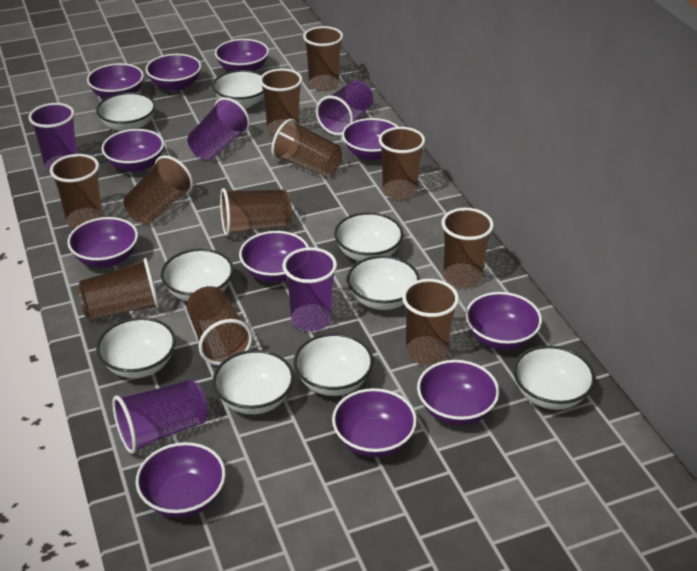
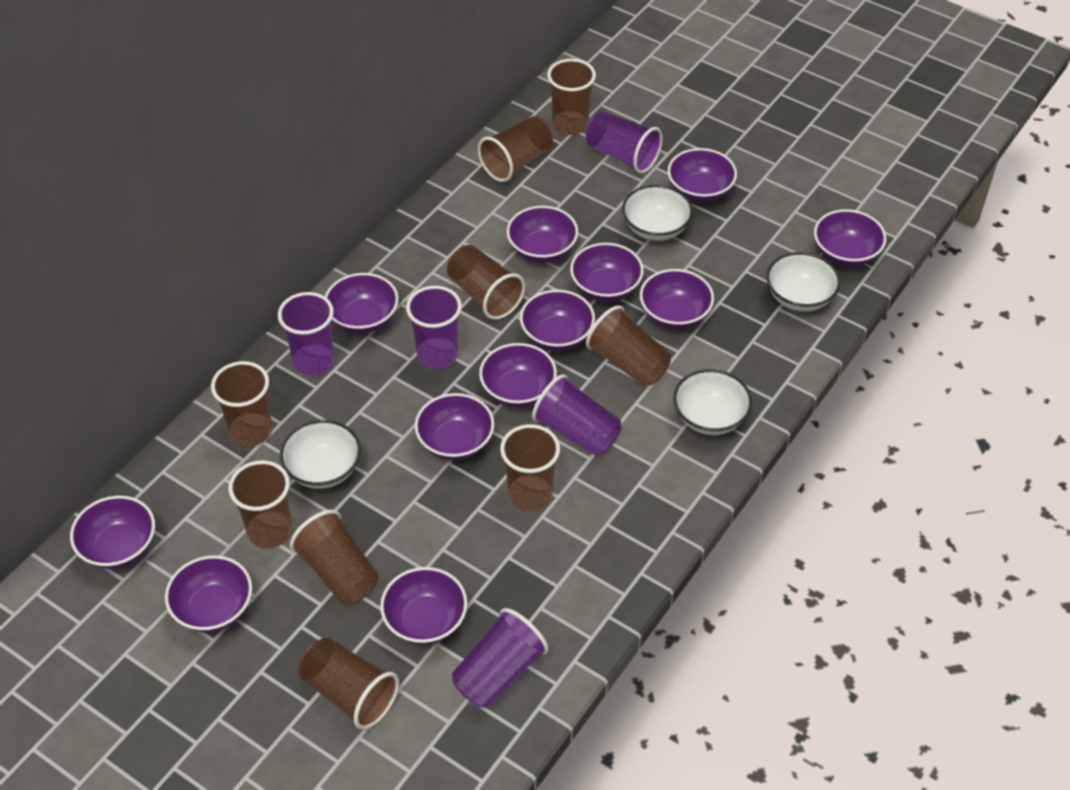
brown cup: 11 -> 9
purple bowl: 11 -> 12
white bowl: 9 -> 4

